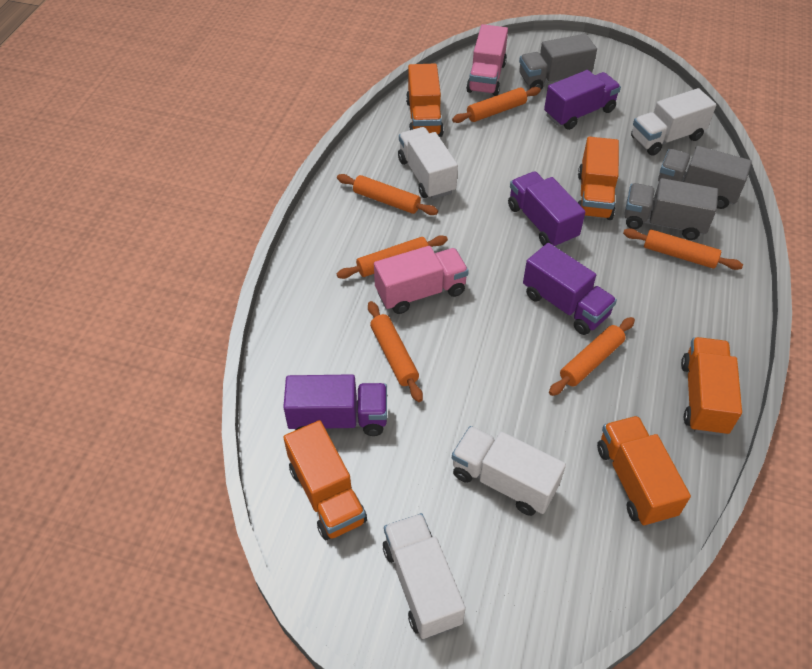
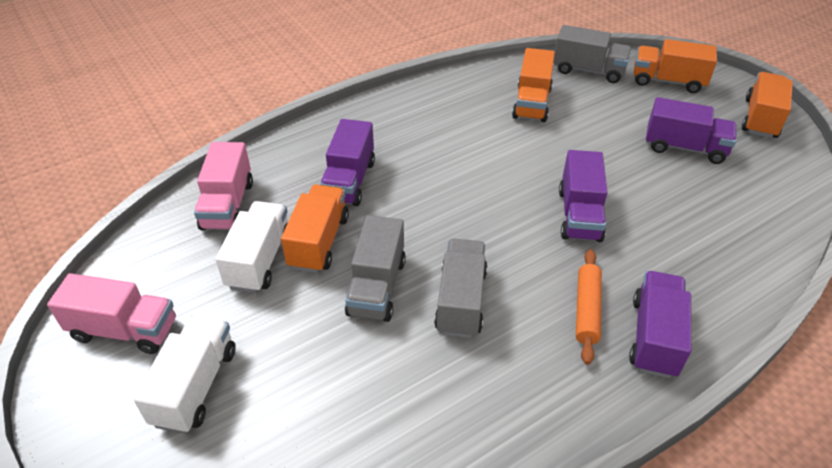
orange rolling pin: 6 -> 1
orange truck: 5 -> 4
white truck: 4 -> 2

